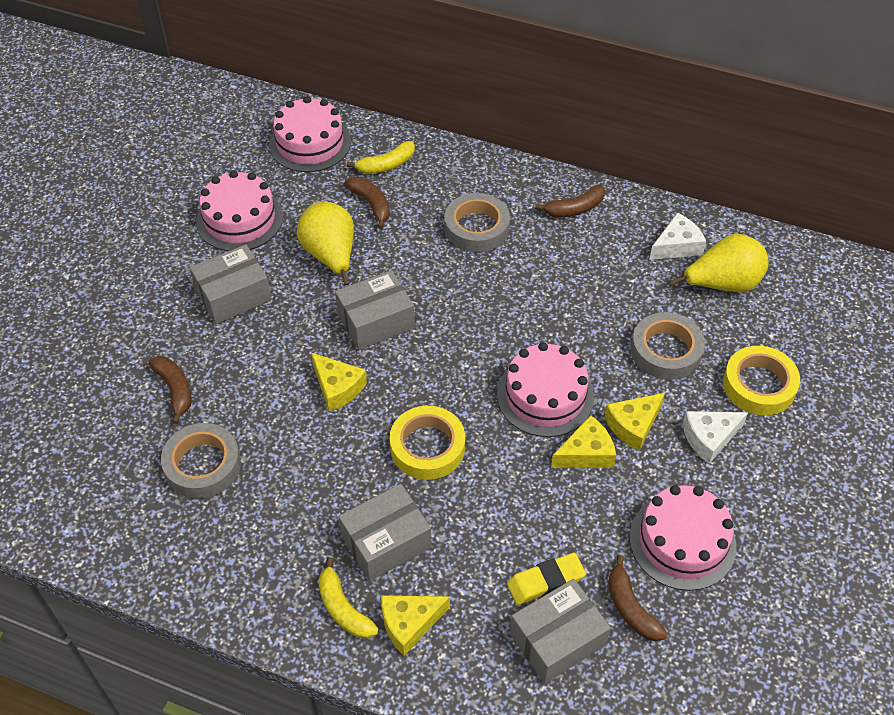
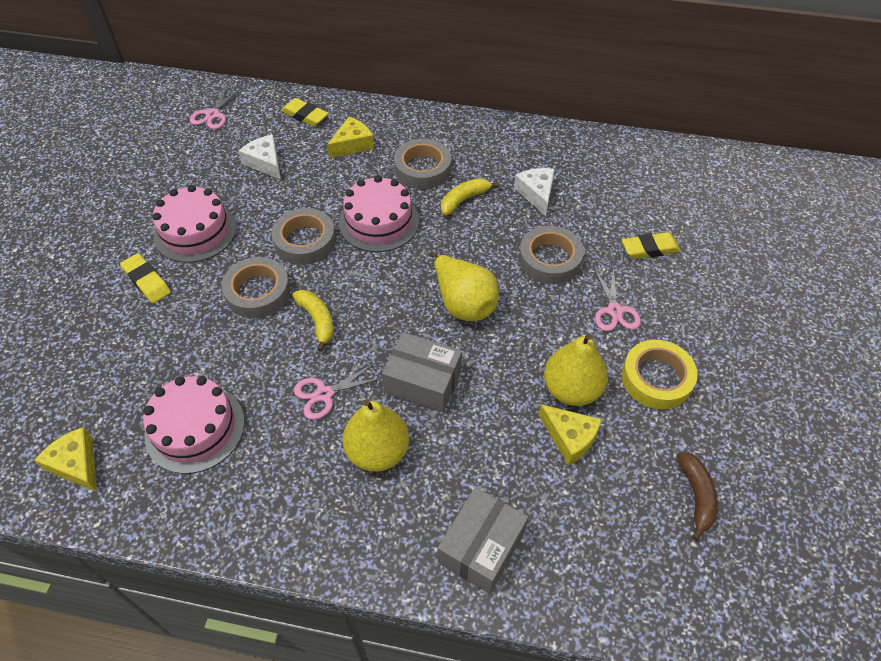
brown banana: 4 -> 1
grey box: 4 -> 2
grey tape: 3 -> 4
pink cake: 4 -> 3
pink scissors: 0 -> 3
yellow cheese: 4 -> 3
yellow eraser: 1 -> 3
yellow pear: 2 -> 3
yellow tape: 2 -> 1

